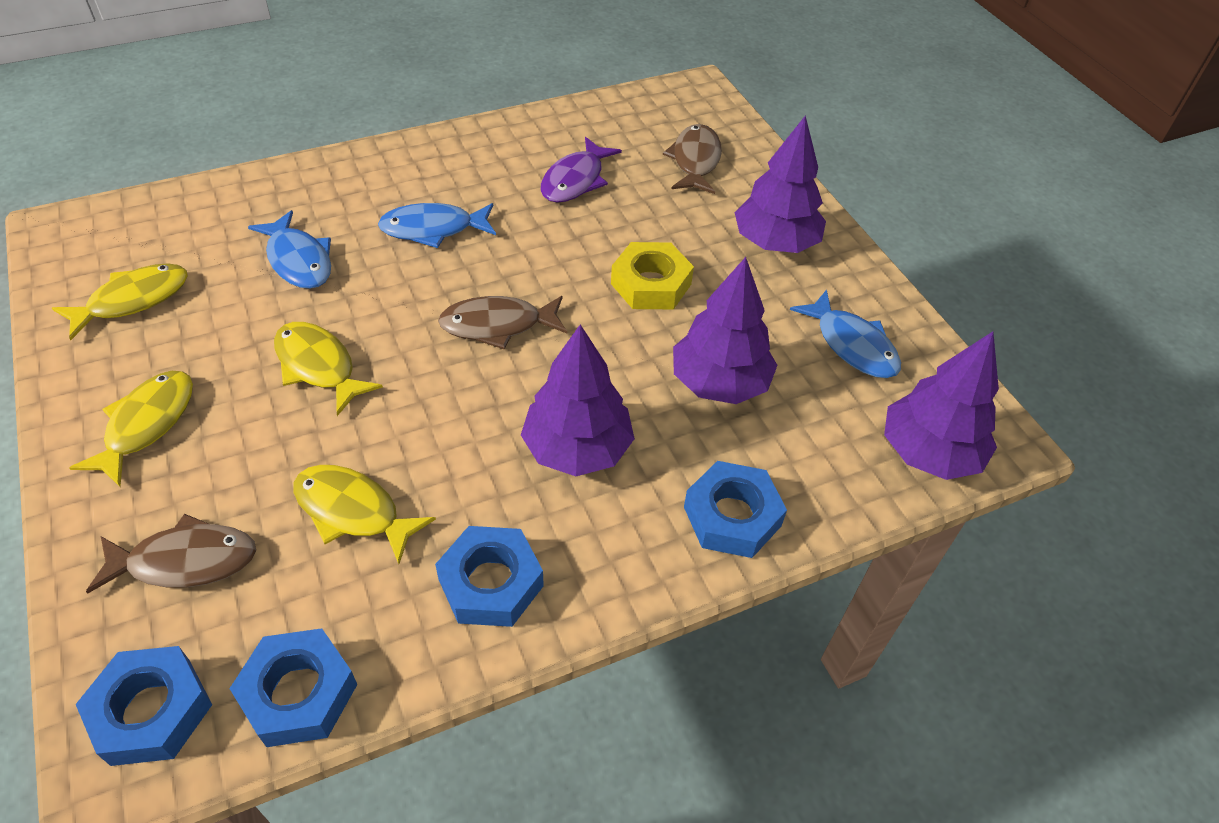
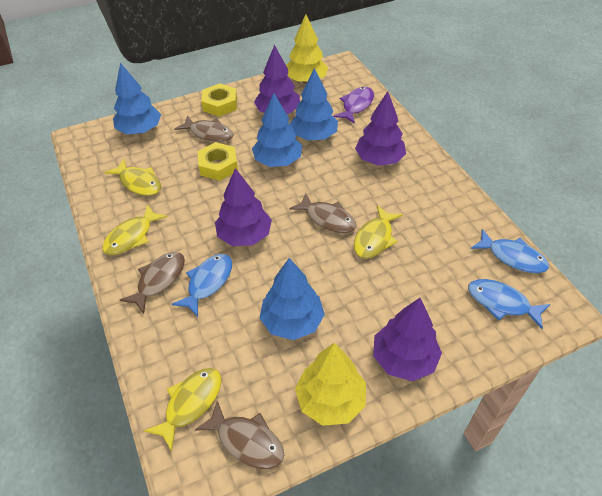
blue nut: 4 -> 0
blue tree: 0 -> 4
brown fish: 3 -> 4
yellow nut: 1 -> 2
yellow tree: 0 -> 2

